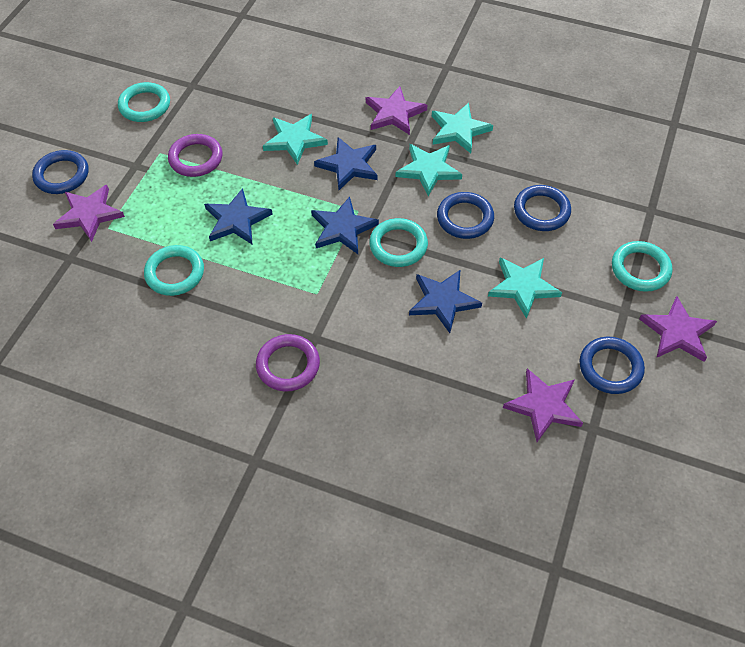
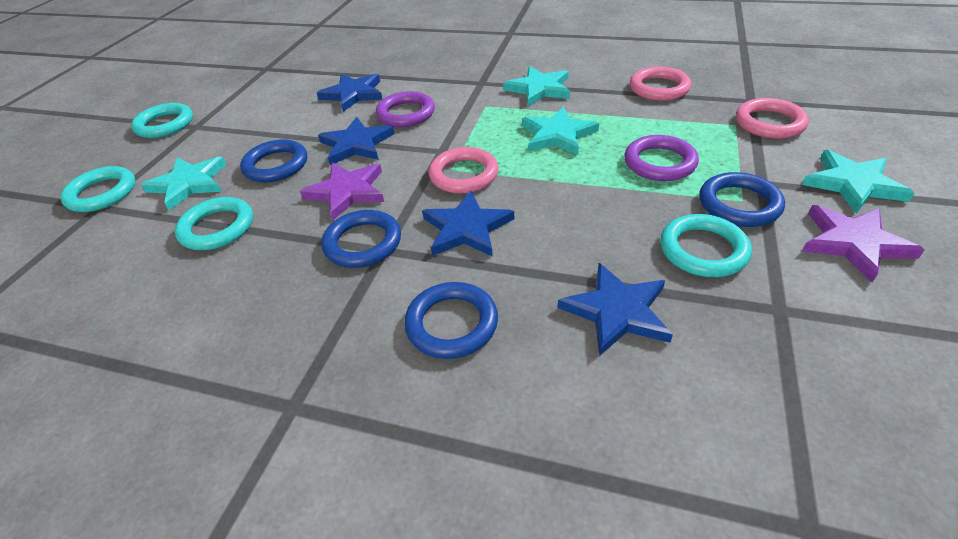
pink ring: 0 -> 3
purple star: 4 -> 2

